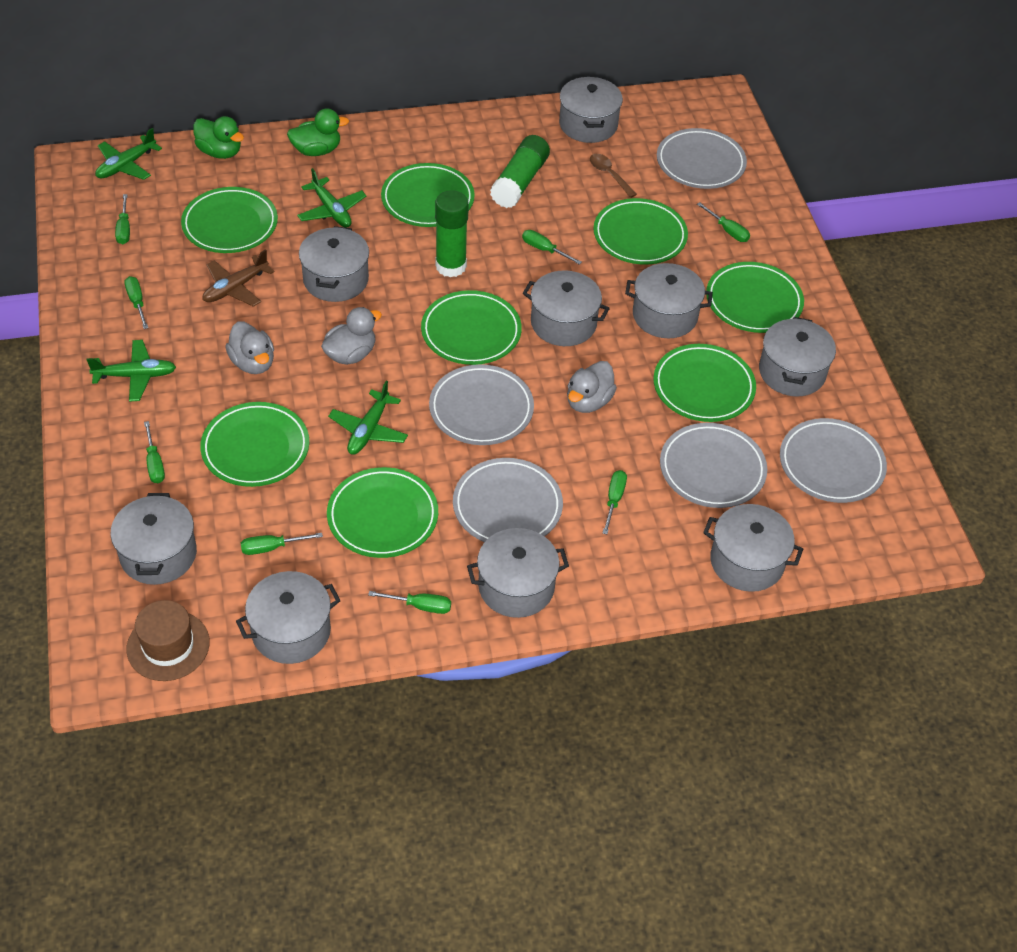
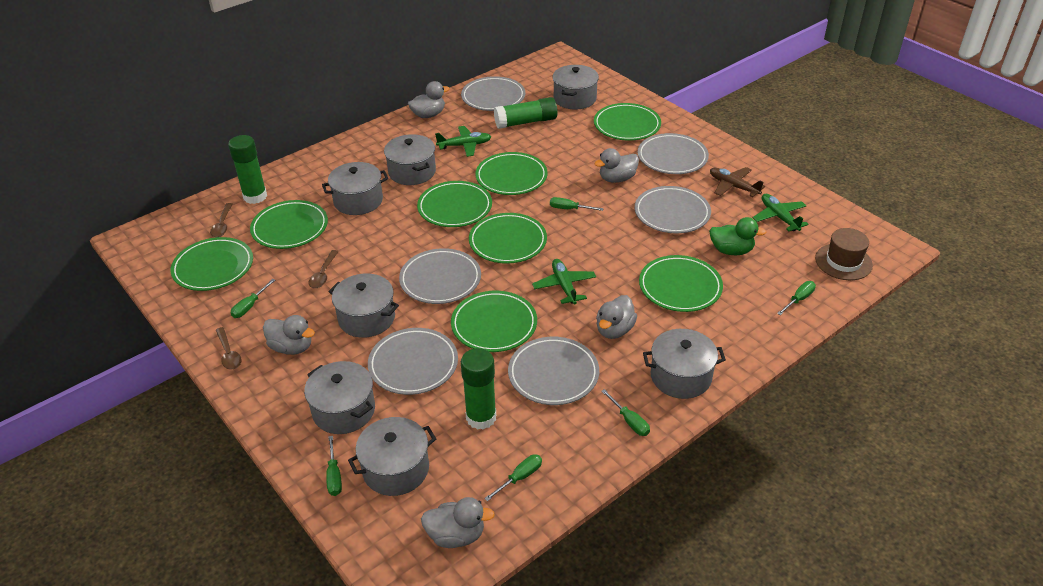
brown spoon: 1 -> 3
green duck: 2 -> 1
green glue stick: 2 -> 3
green plane: 4 -> 3
green screwdriver: 8 -> 6
grey duck: 3 -> 5
grey plate: 5 -> 6
grey pot: 9 -> 7

